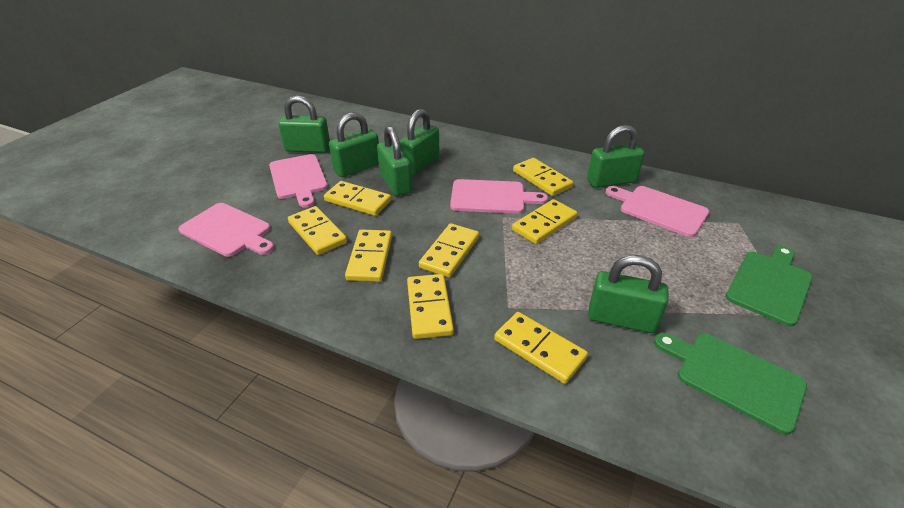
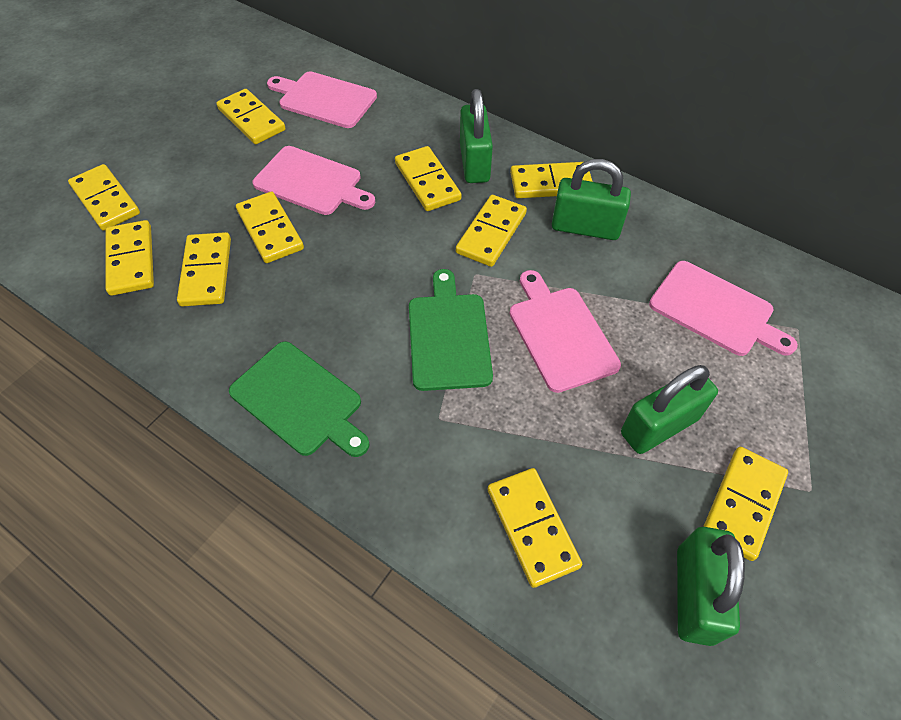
green padlock: 6 -> 4
yellow domino: 8 -> 10

